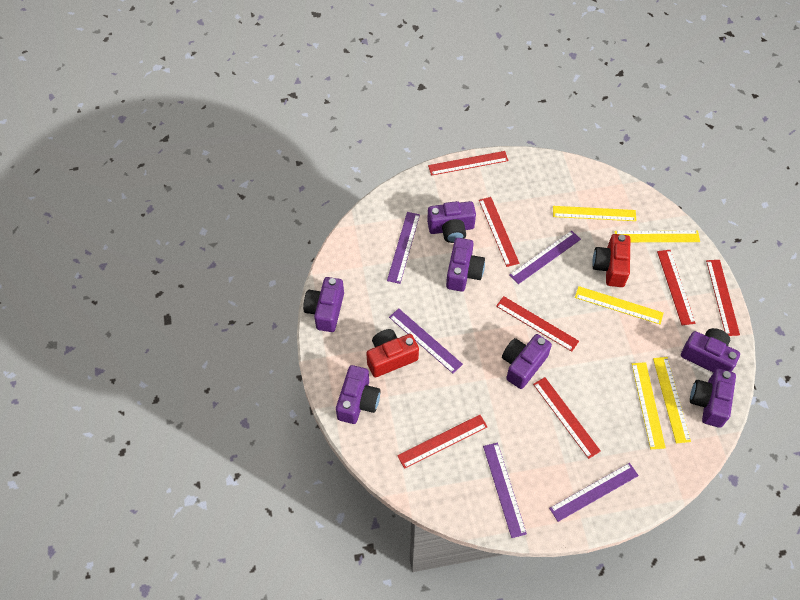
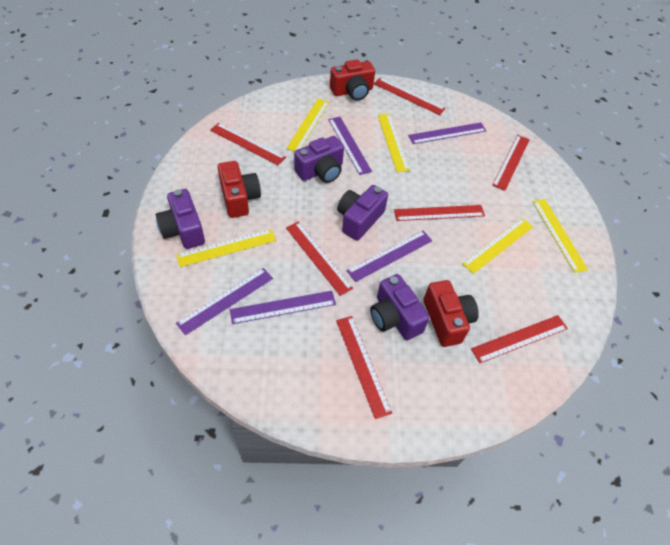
purple camera: 7 -> 4
red camera: 2 -> 3

